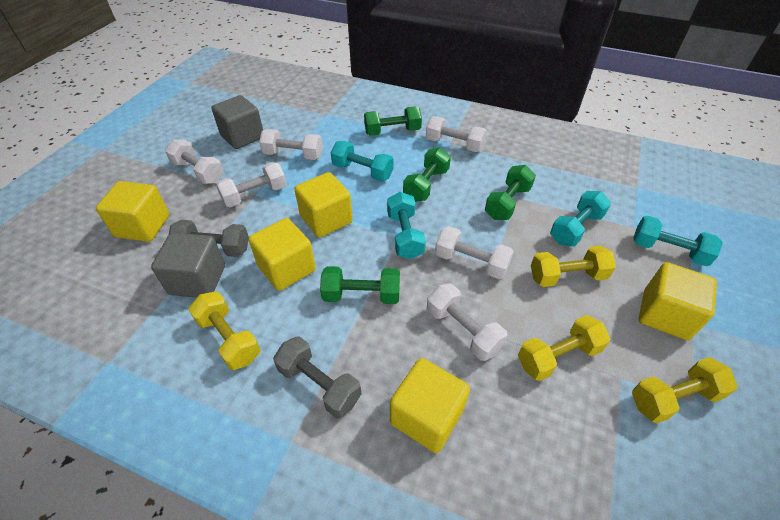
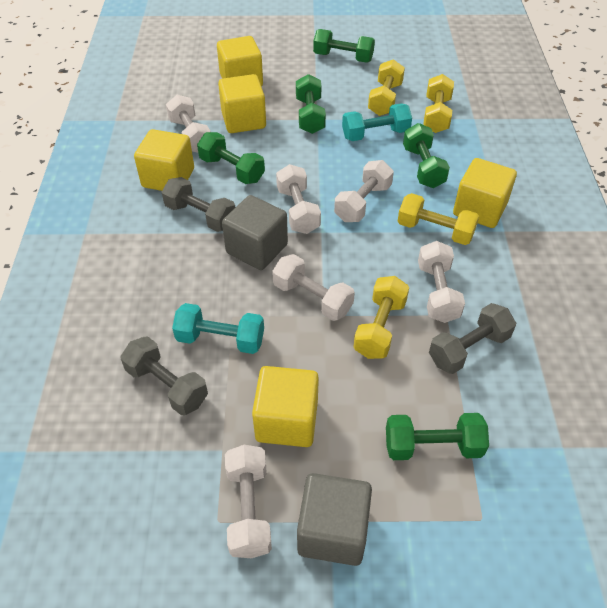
green dumbbell: 4 -> 5
grey dumbbell: 2 -> 3
turquoise dumbbell: 4 -> 2

